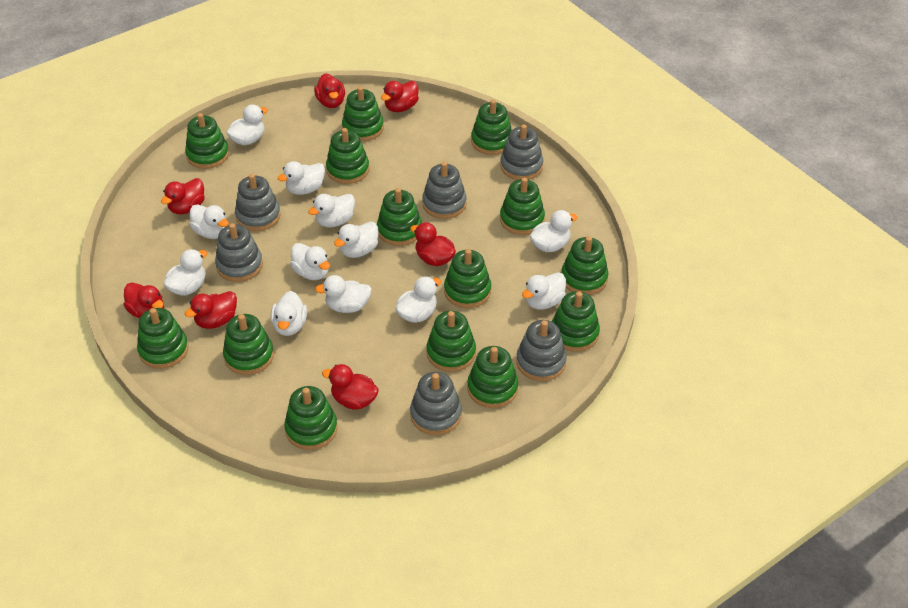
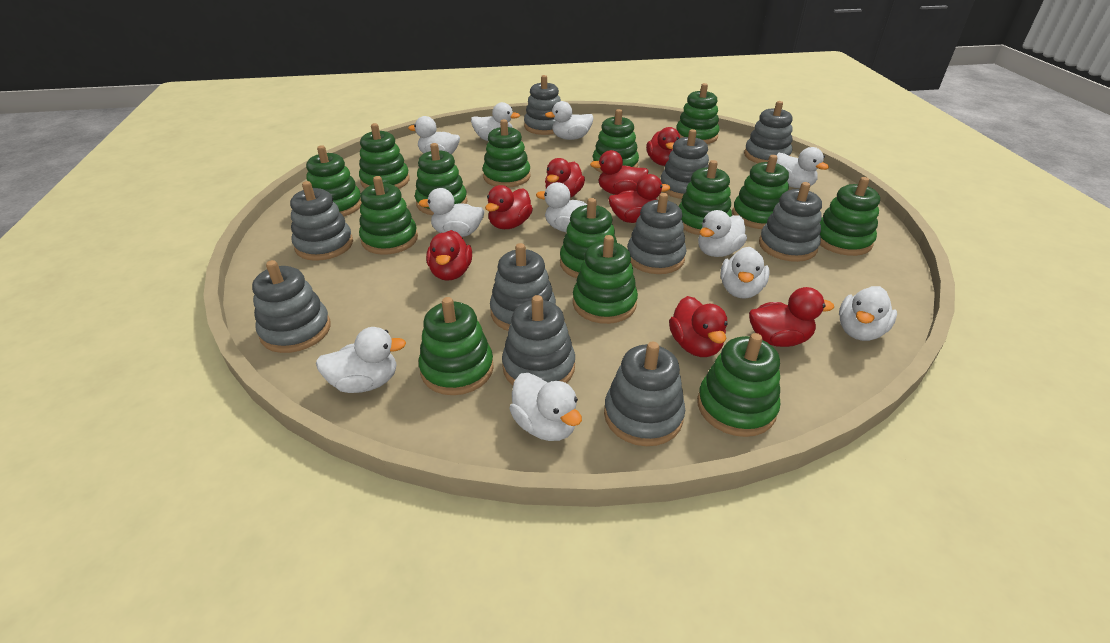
grey stacking toy: 6 -> 10
red duck: 7 -> 8
white duck: 12 -> 11

